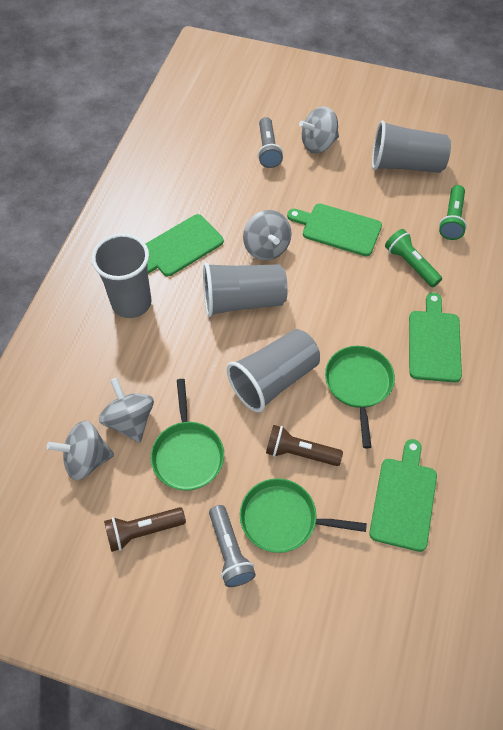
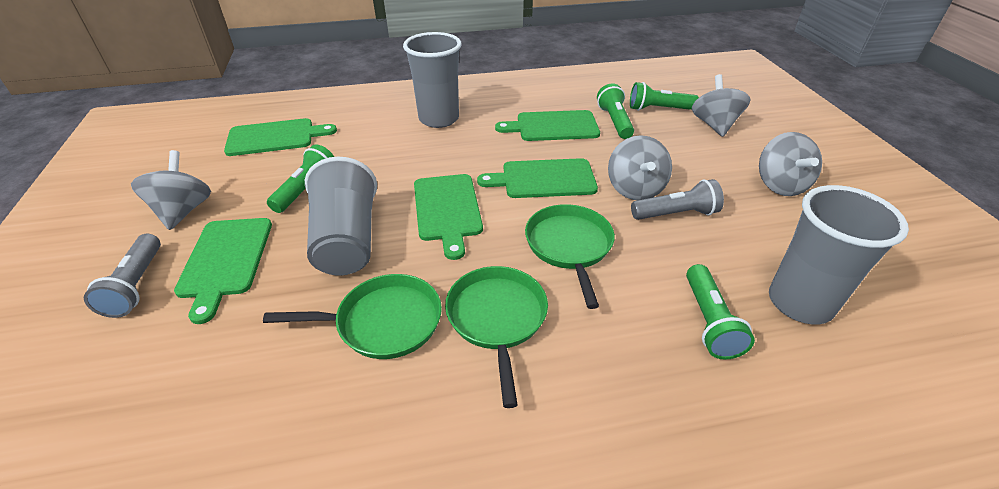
brown flashlight: 2 -> 0
green cutting board: 4 -> 5
green flashlight: 2 -> 4
grey cup: 4 -> 3

